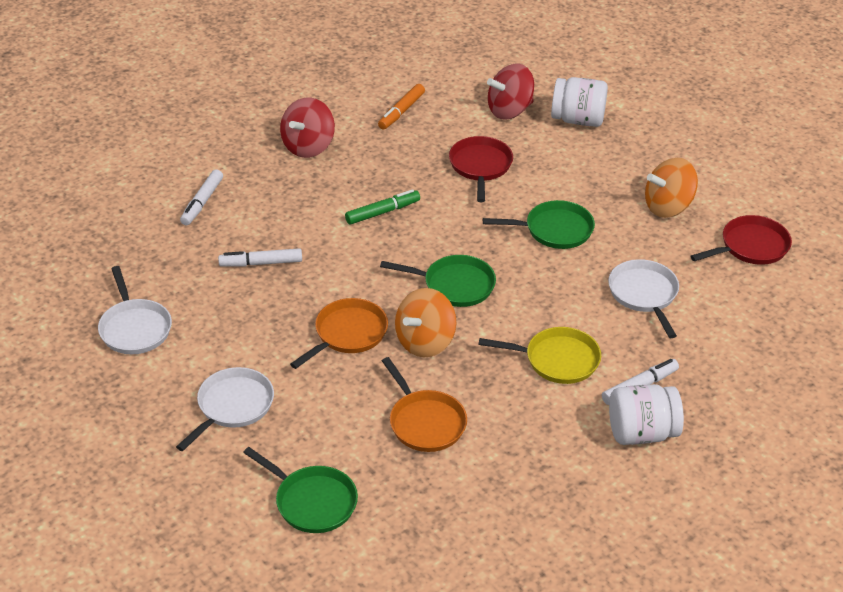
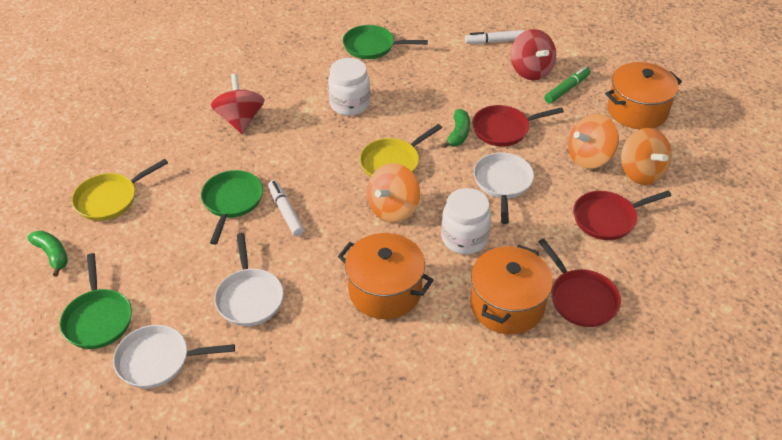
green banana: 0 -> 2
orange marker: 1 -> 0
orange pan: 2 -> 0
orange pot: 0 -> 3
orange spinning top: 2 -> 3
red pan: 2 -> 3
white marker: 3 -> 2
yellow pan: 1 -> 2

